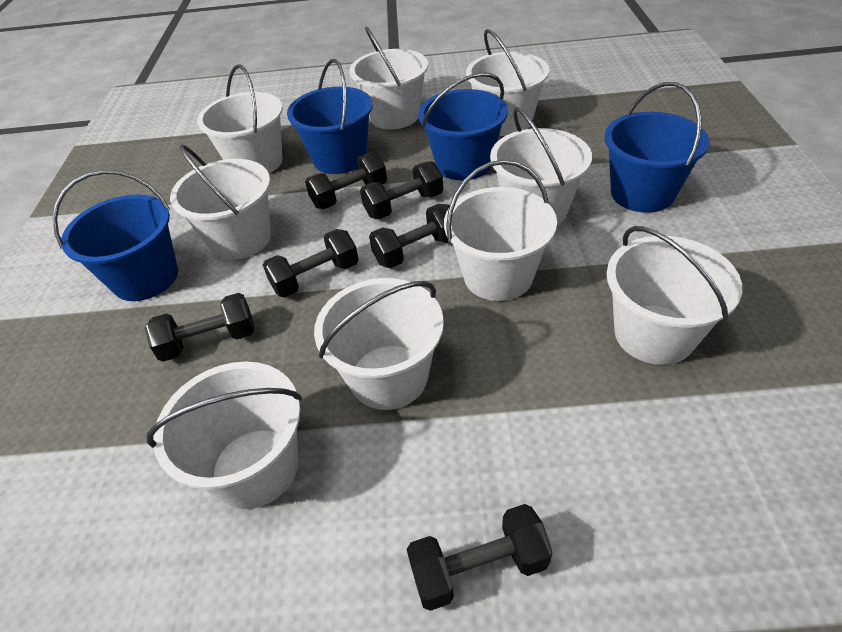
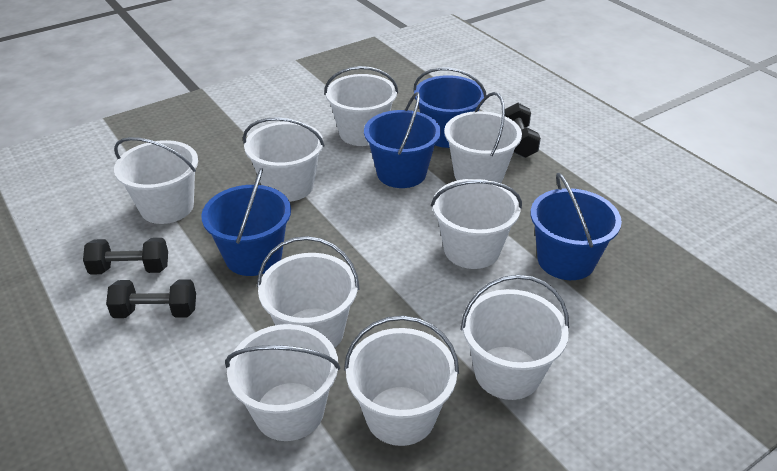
black dumbbell: 6 -> 3

